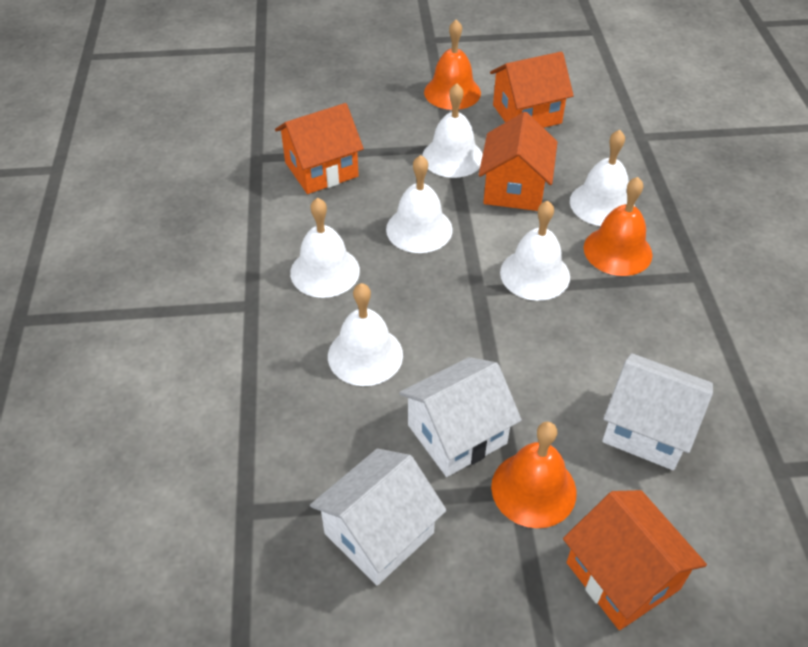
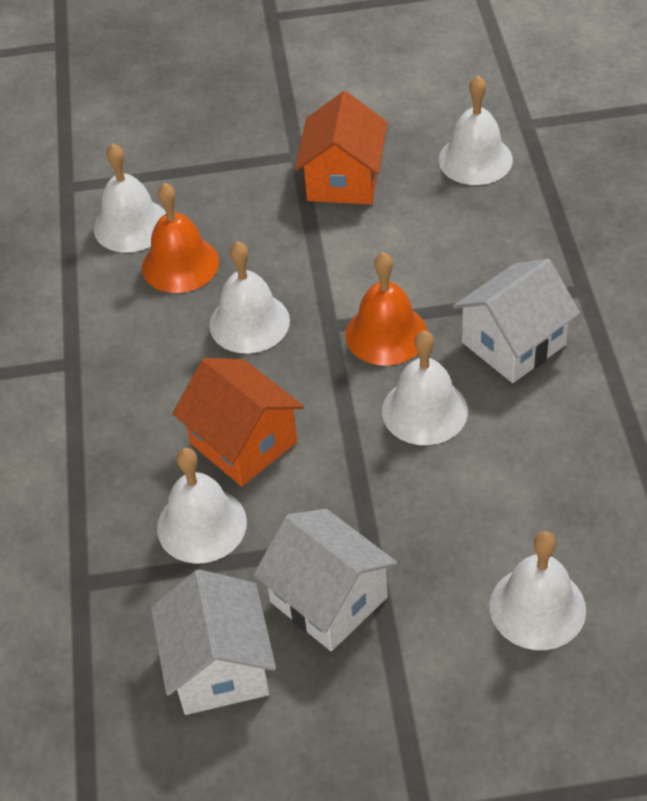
orange bell: 3 -> 2
orange house: 4 -> 2

